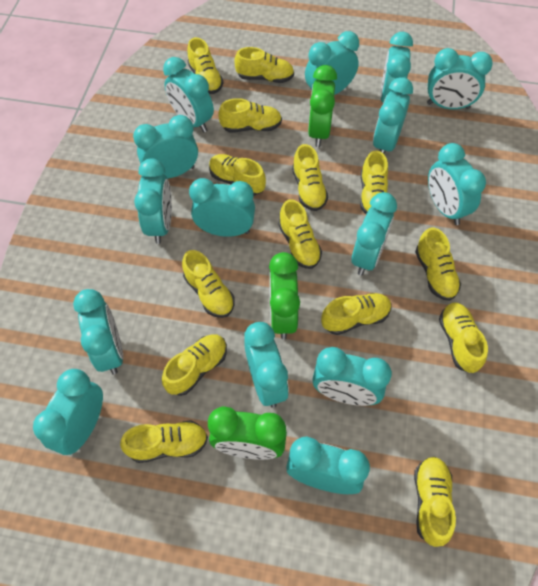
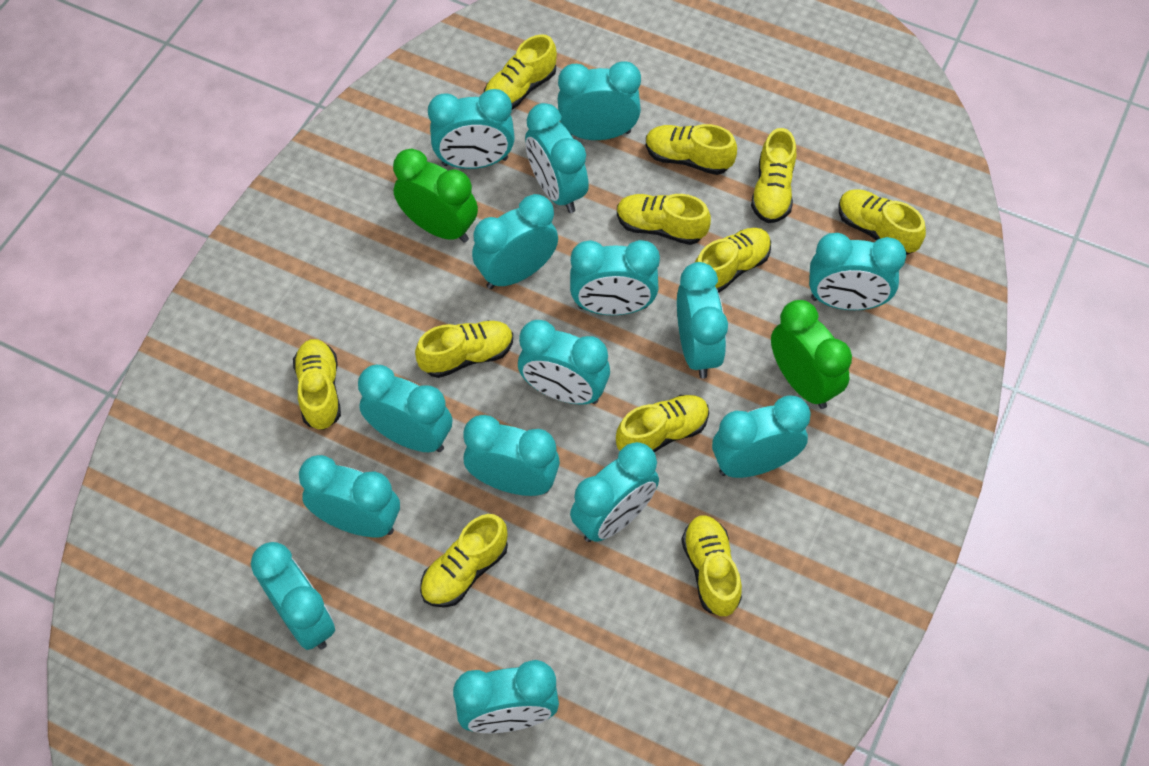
green clock: 3 -> 2
yellow shoe: 14 -> 11

